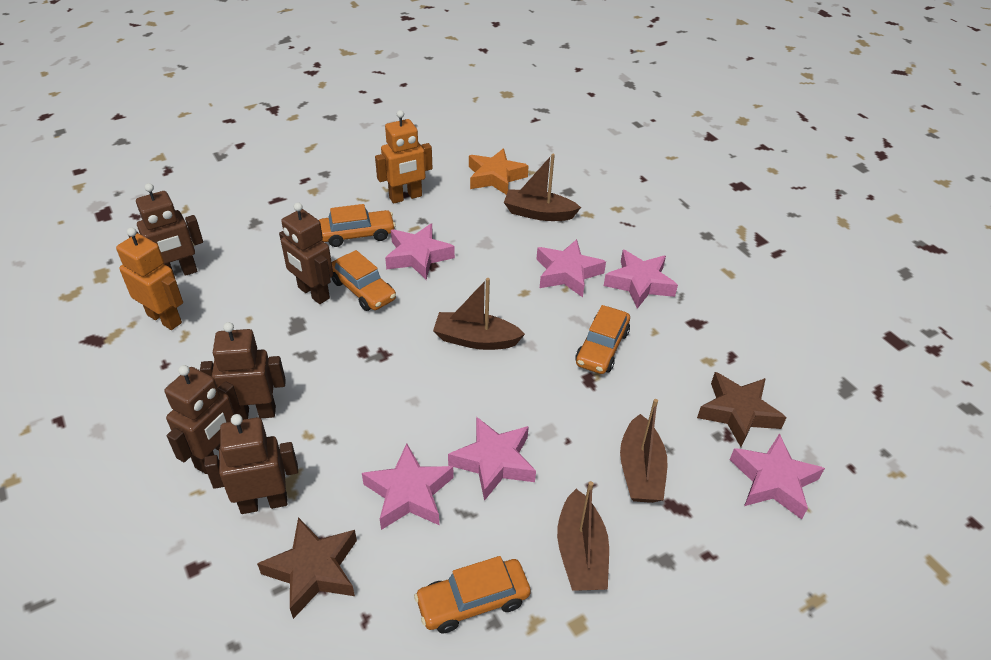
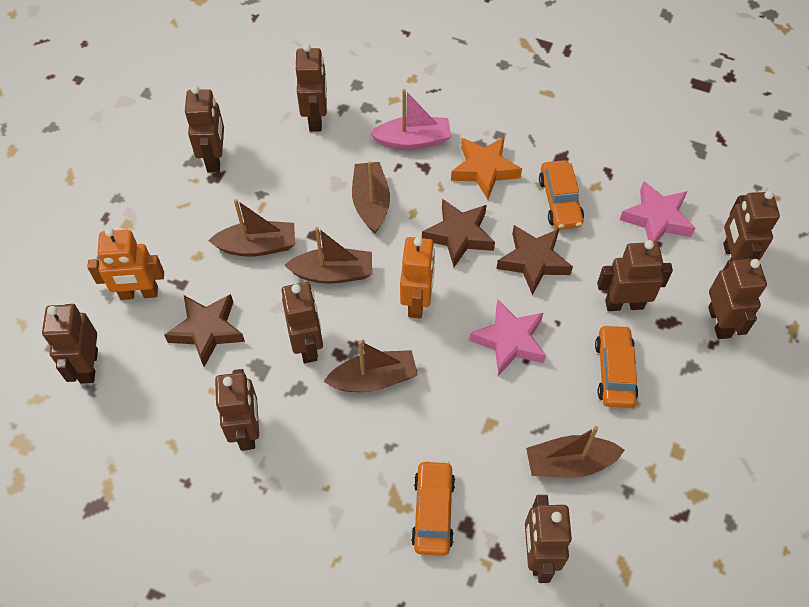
brown boat: 4 -> 5
brown robot: 5 -> 9
brown star: 2 -> 3
orange car: 4 -> 3
pink boat: 0 -> 1
pink star: 6 -> 2

